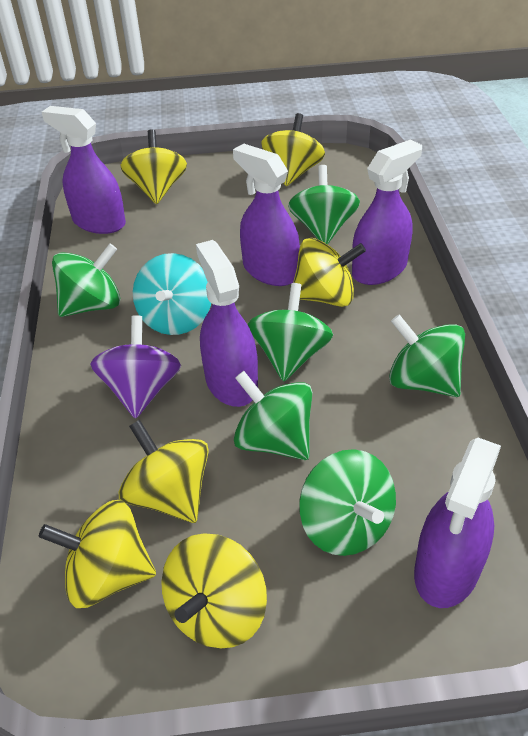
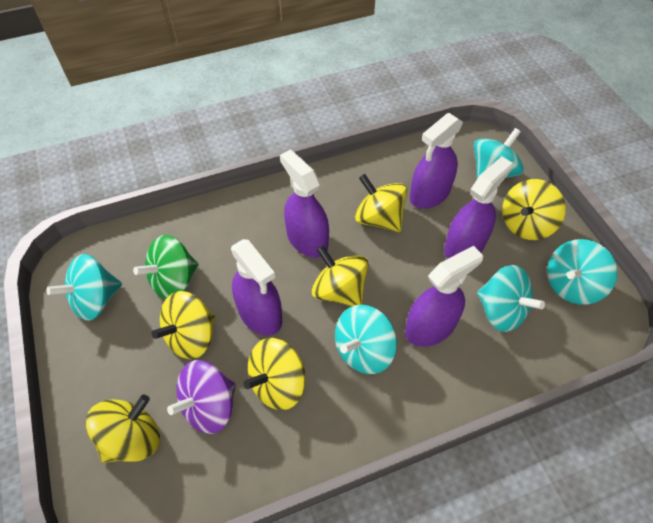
green spinning top: 6 -> 1
turquoise spinning top: 1 -> 5

